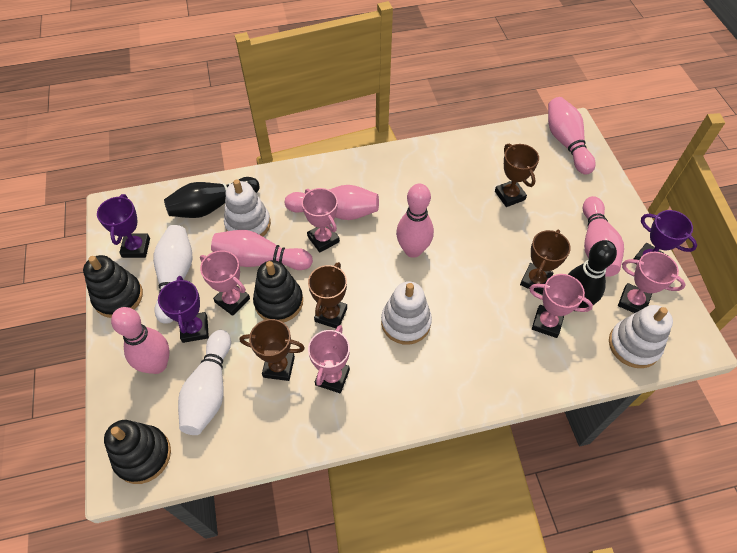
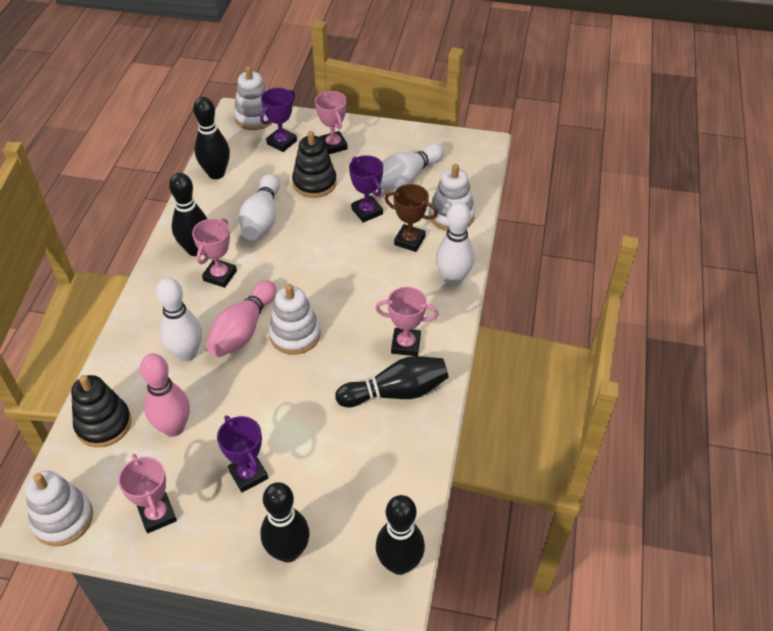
black bowling pin: 2 -> 5
black stacking toy: 3 -> 2
brown trophy: 4 -> 1
pink bowling pin: 6 -> 2
pink trophy: 5 -> 4
white bowling pin: 2 -> 4
white stacking toy: 3 -> 4

